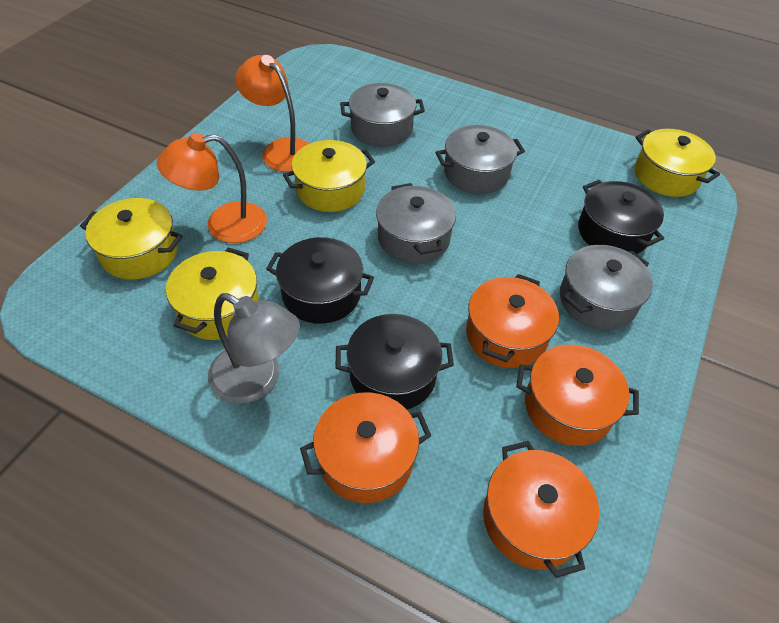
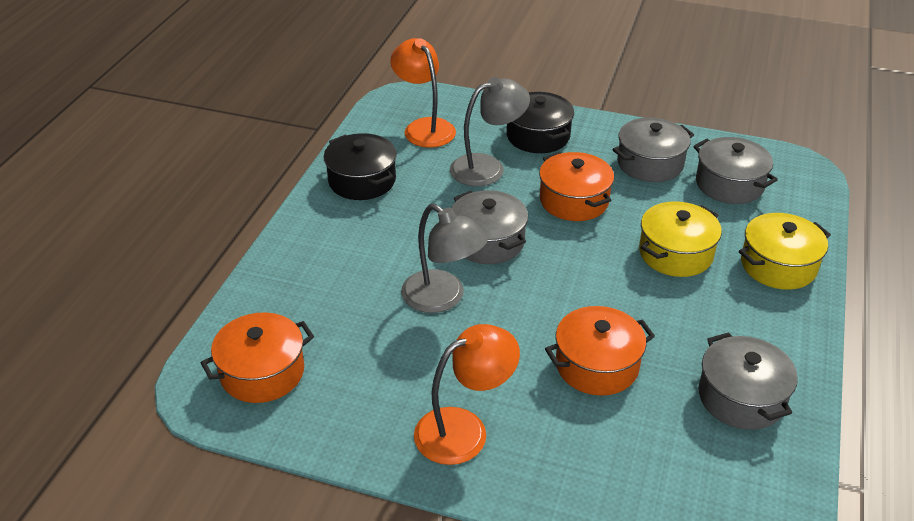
black pot: 3 -> 2
grey lamp: 1 -> 2
orange pot: 4 -> 3
yellow pot: 4 -> 2

